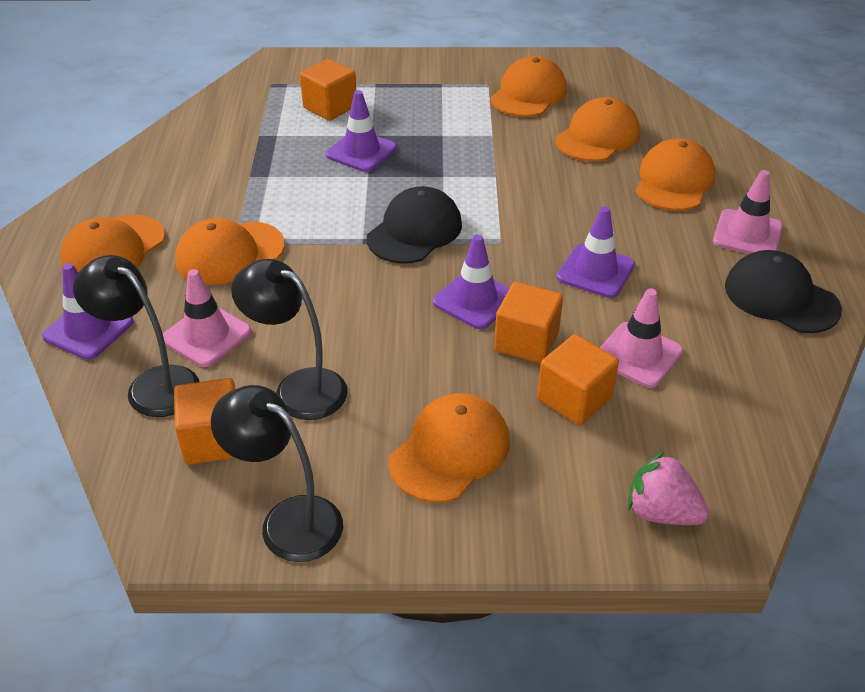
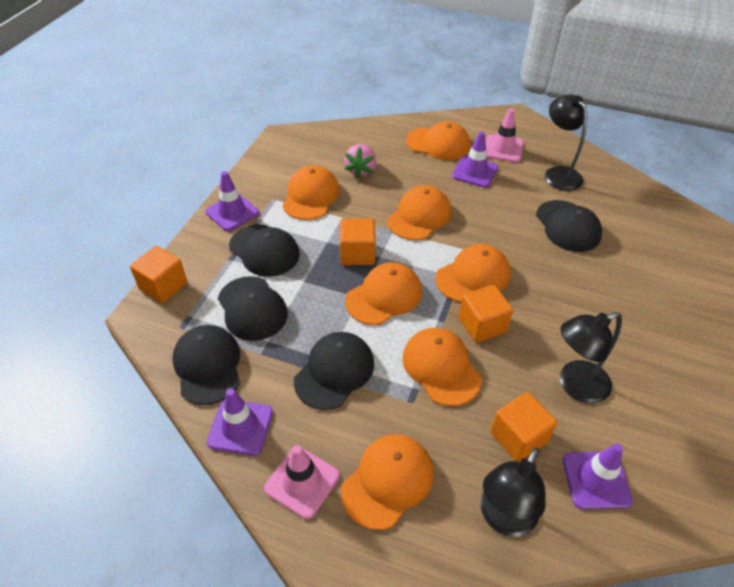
black cap: 2 -> 5
orange cap: 6 -> 7
pink traffic cone: 3 -> 2

